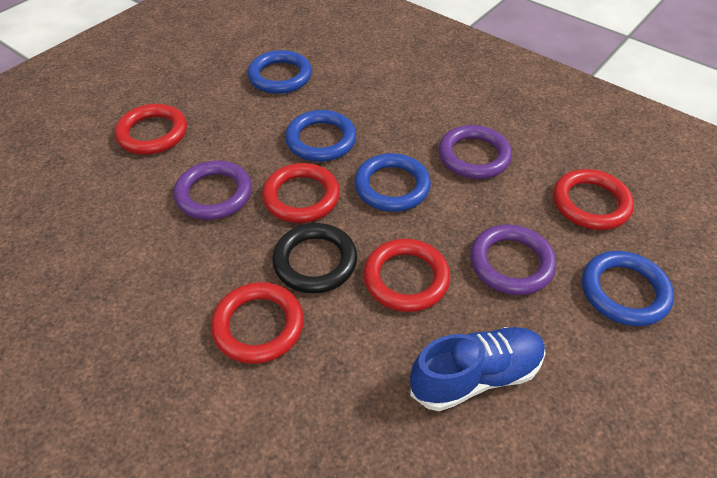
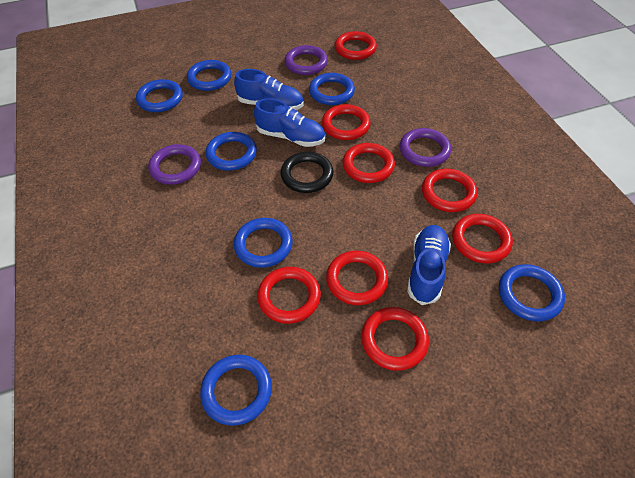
blue ring: 4 -> 7
blue shoe: 1 -> 3
red ring: 5 -> 8

